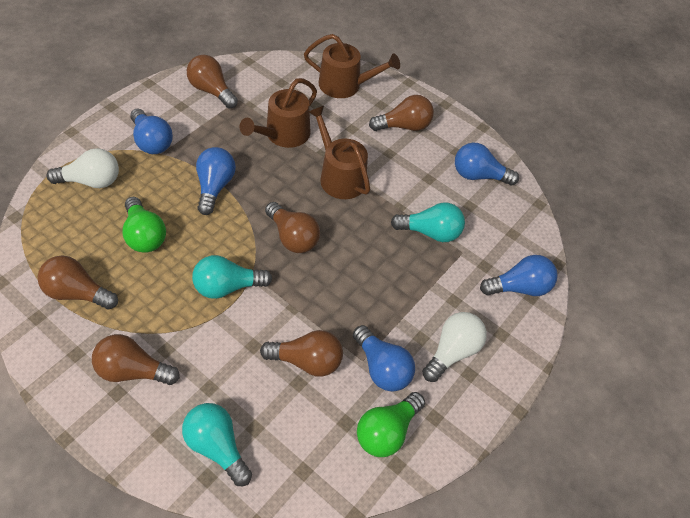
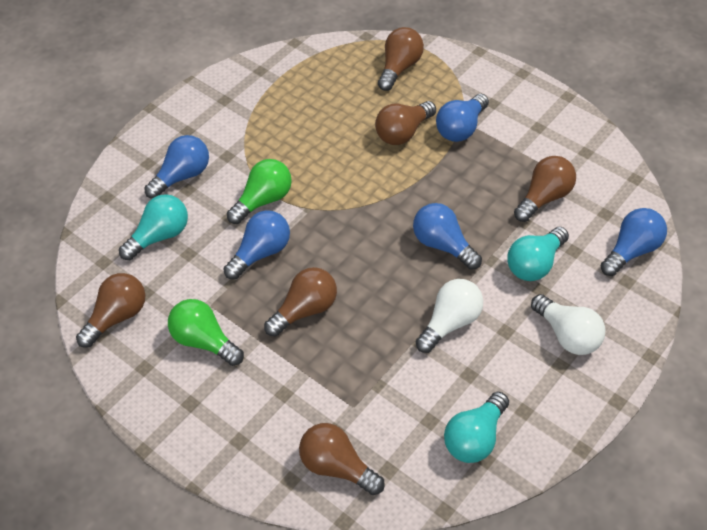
brown watering can: 3 -> 0

